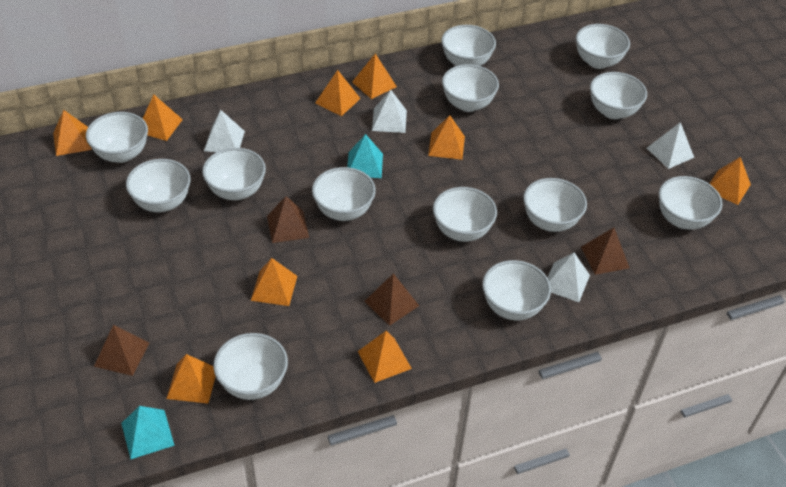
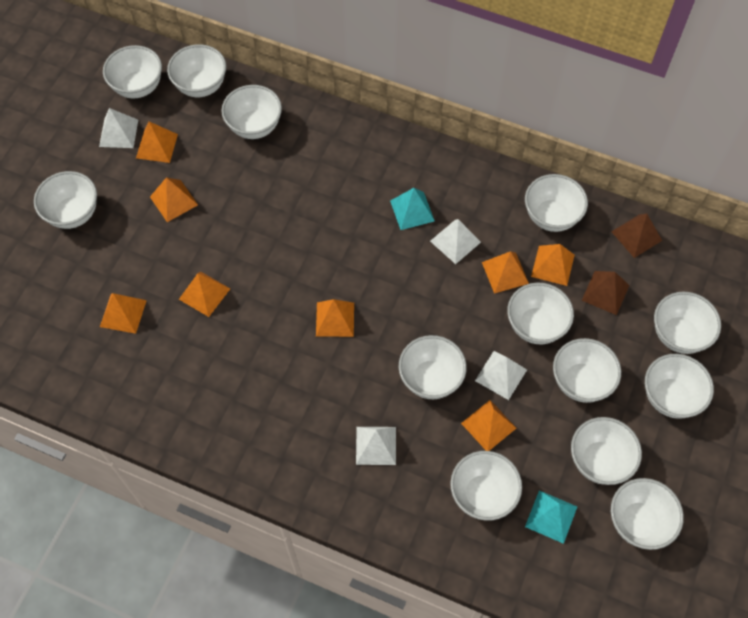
brown pyramid: 4 -> 2
orange pyramid: 9 -> 8

